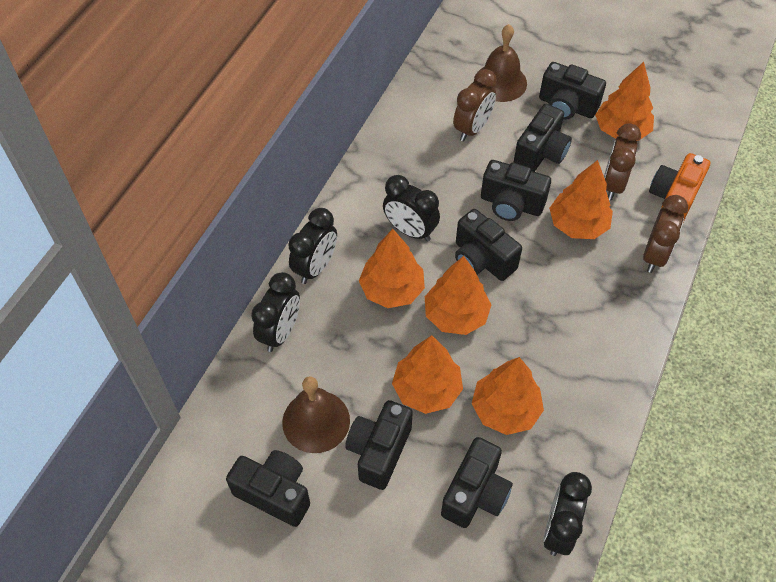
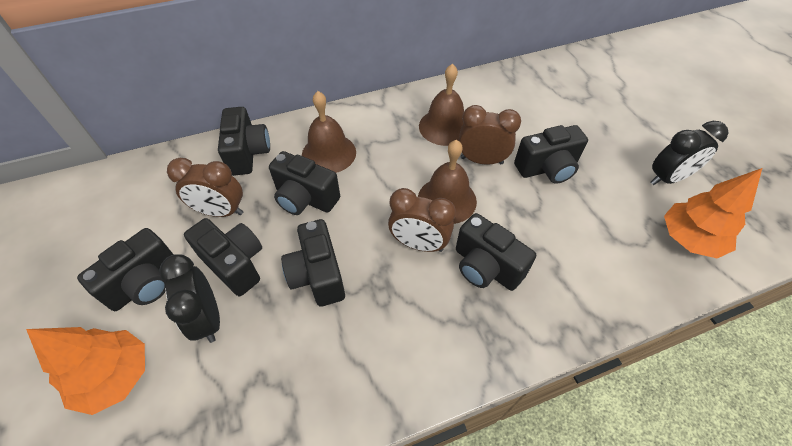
black clock: 4 -> 2
brown bell: 2 -> 3
orange camera: 1 -> 0
orange tree: 6 -> 2

